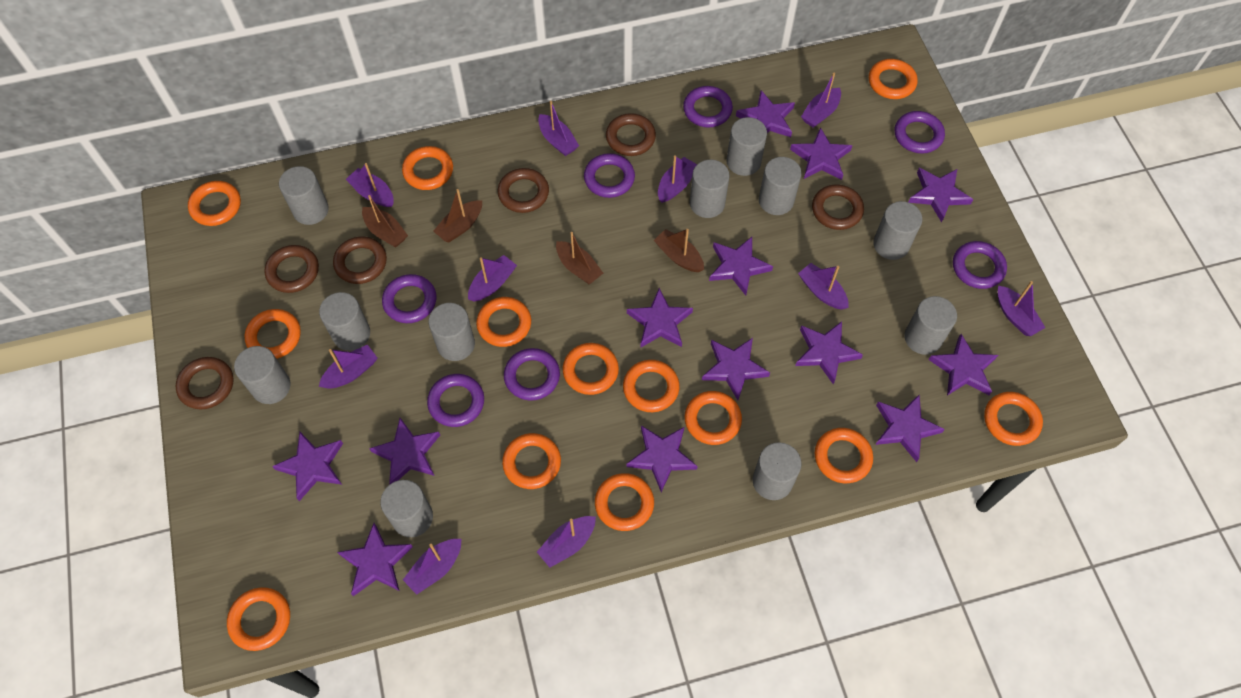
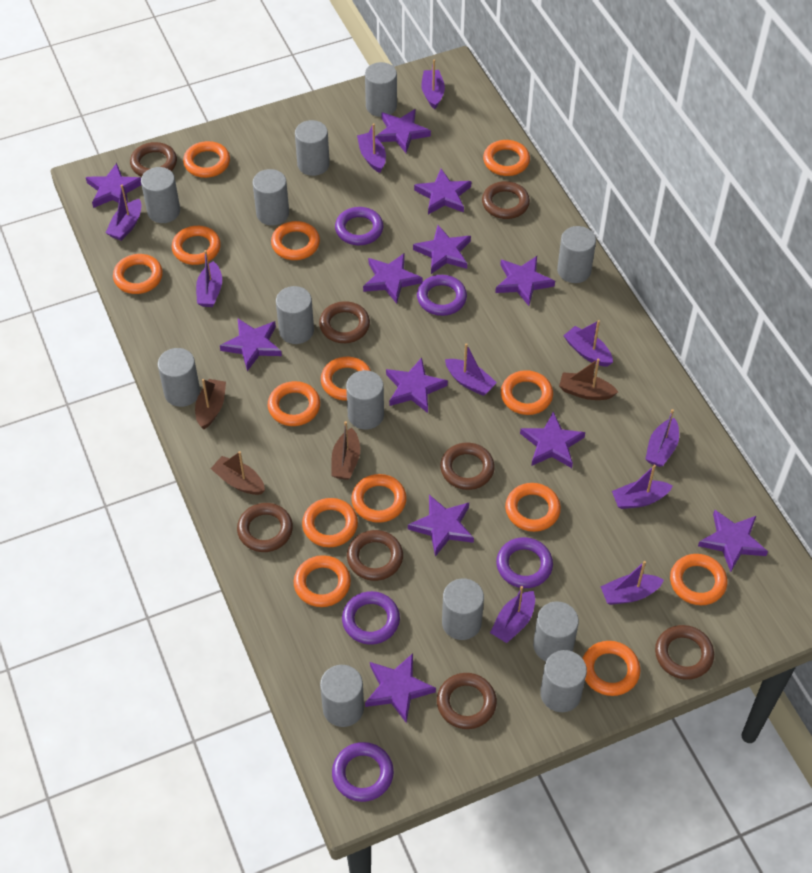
brown ring: 6 -> 8
grey cylinder: 11 -> 12
orange ring: 13 -> 14
purple ring: 7 -> 5
purple star: 13 -> 12

